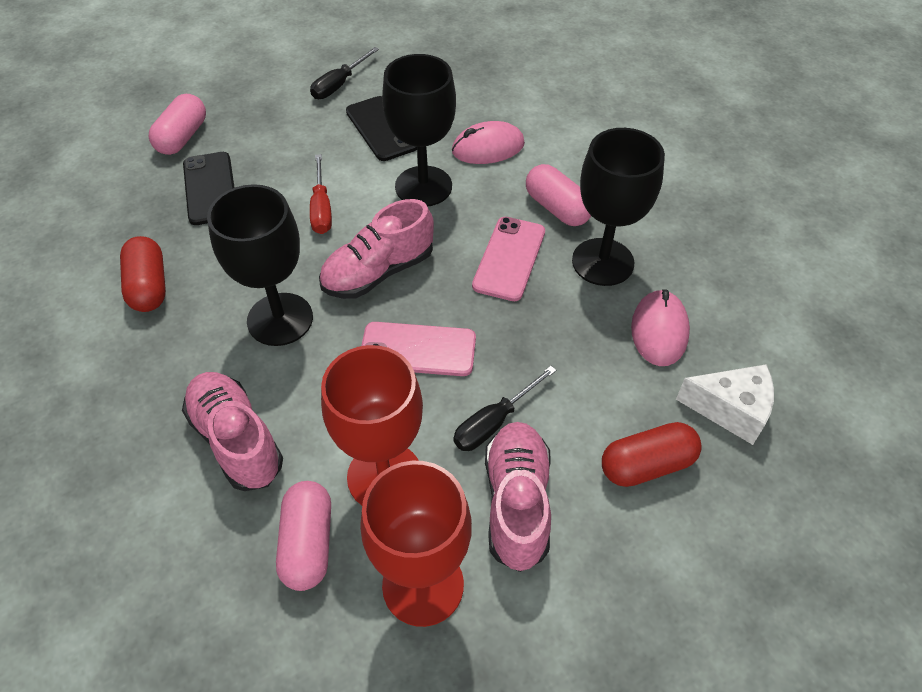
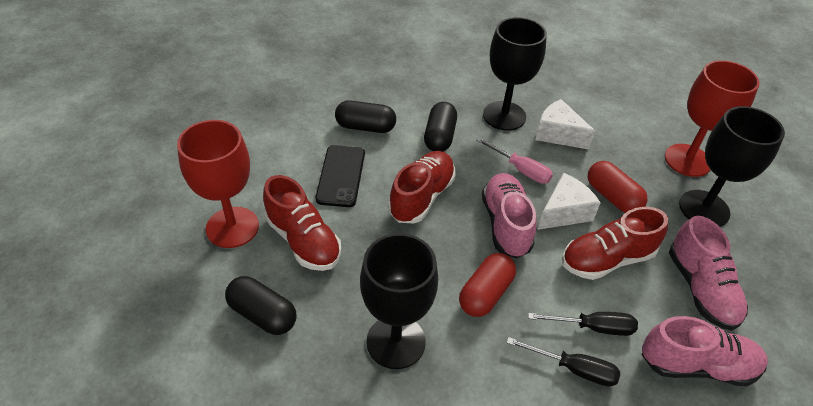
black capsule: 0 -> 3
black phone: 2 -> 1
pink capsule: 3 -> 0
pink mouse: 2 -> 0
pink phone: 2 -> 0
pink screwdriver: 0 -> 1
red screwdriver: 1 -> 0
red shoe: 0 -> 3
white cheese: 1 -> 2

